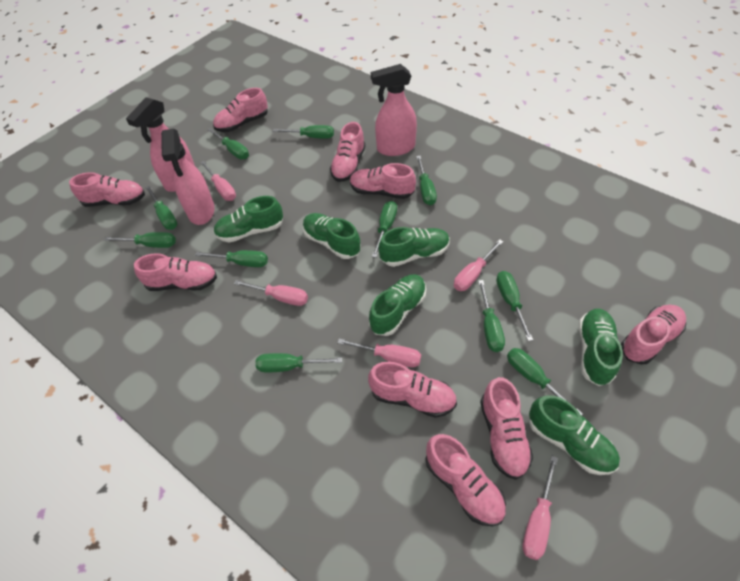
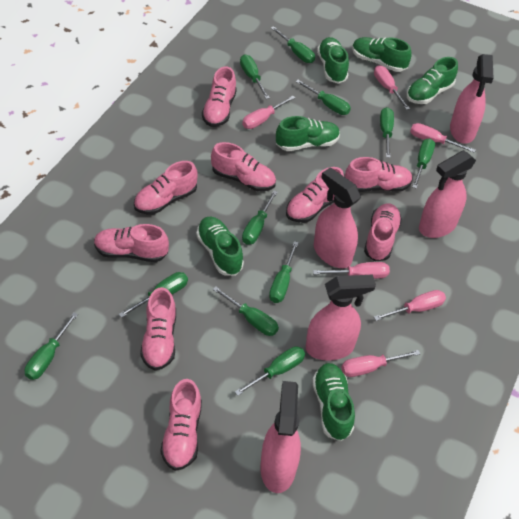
pink screwdriver: 5 -> 6
pink spray bottle: 3 -> 5

